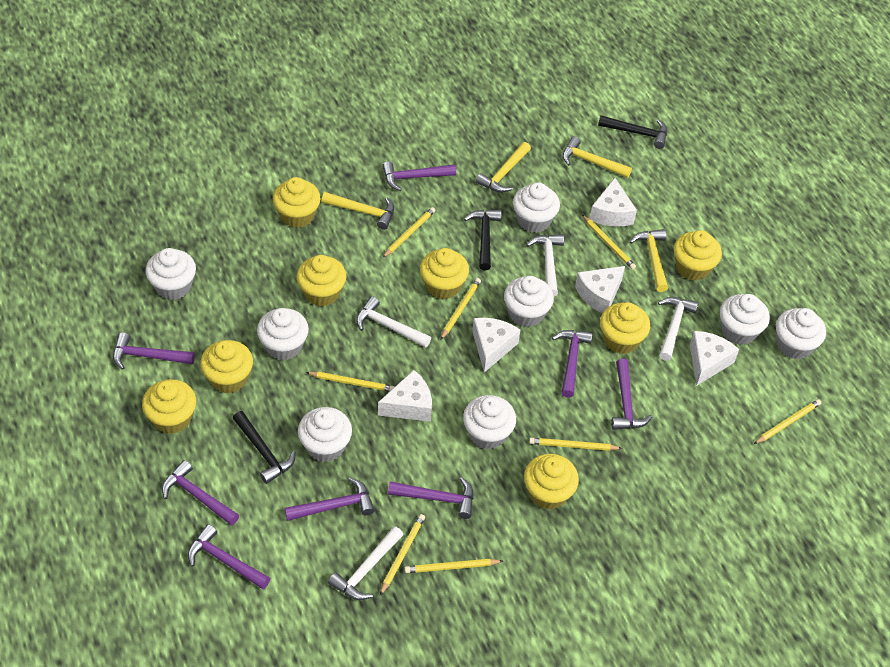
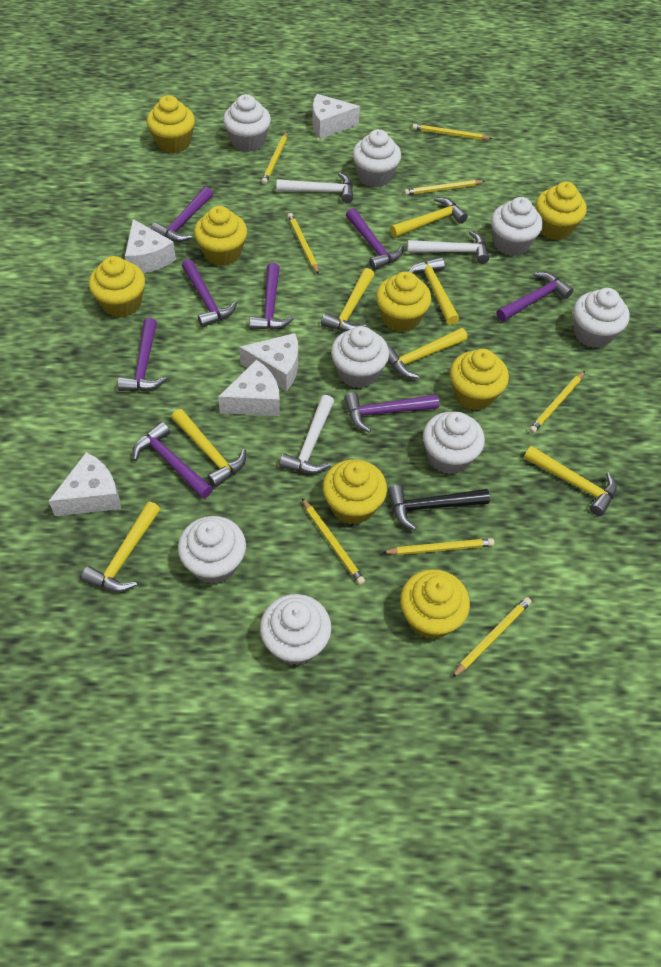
black hammer: 3 -> 1
white hammer: 4 -> 3
yellow hammer: 4 -> 7

